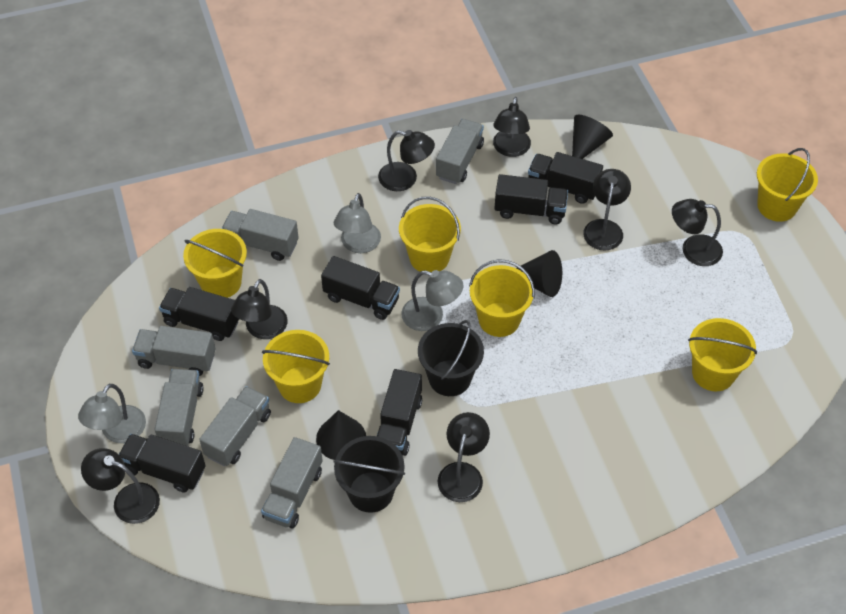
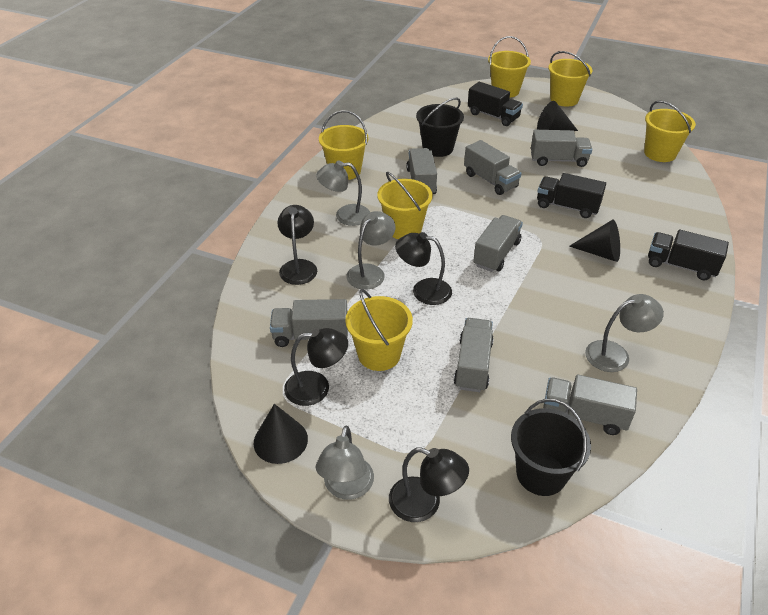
black lamp: 7 -> 4
black truck: 6 -> 3
grey lamp: 3 -> 4
grey truck: 6 -> 7

